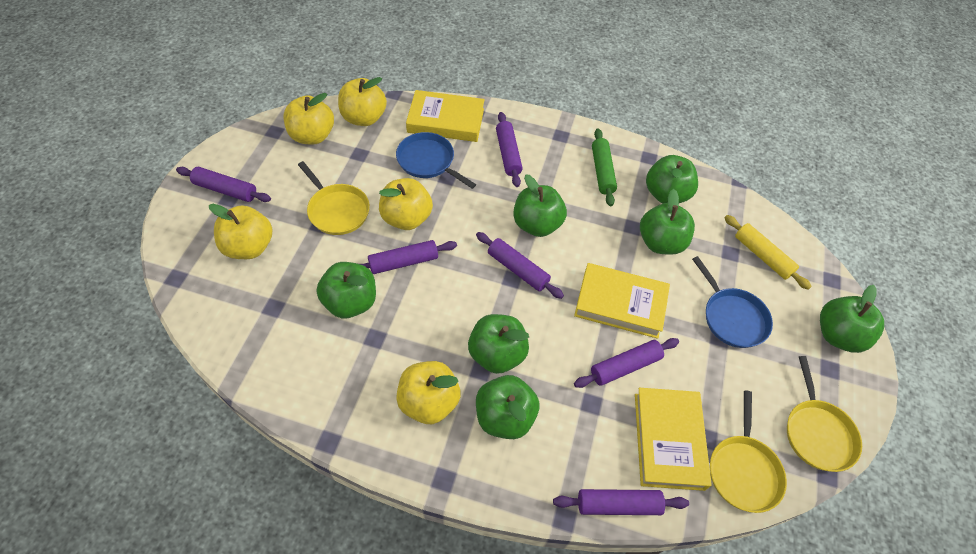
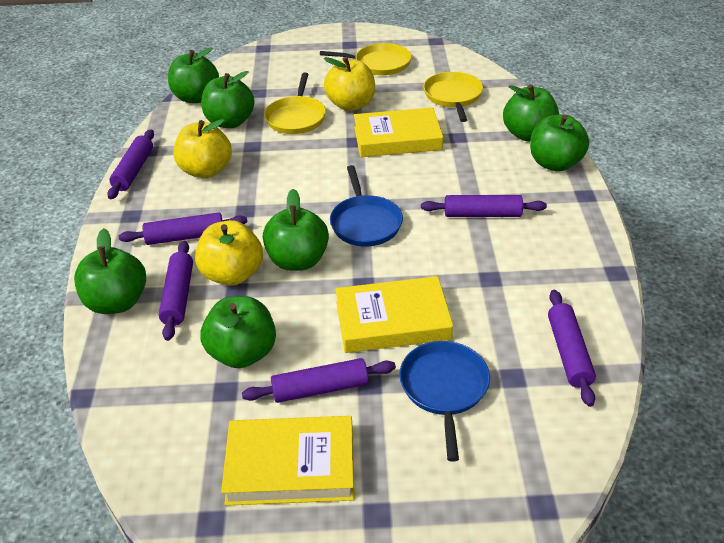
green rolling pin: 1 -> 0
yellow apple: 5 -> 3
yellow rolling pin: 1 -> 0

